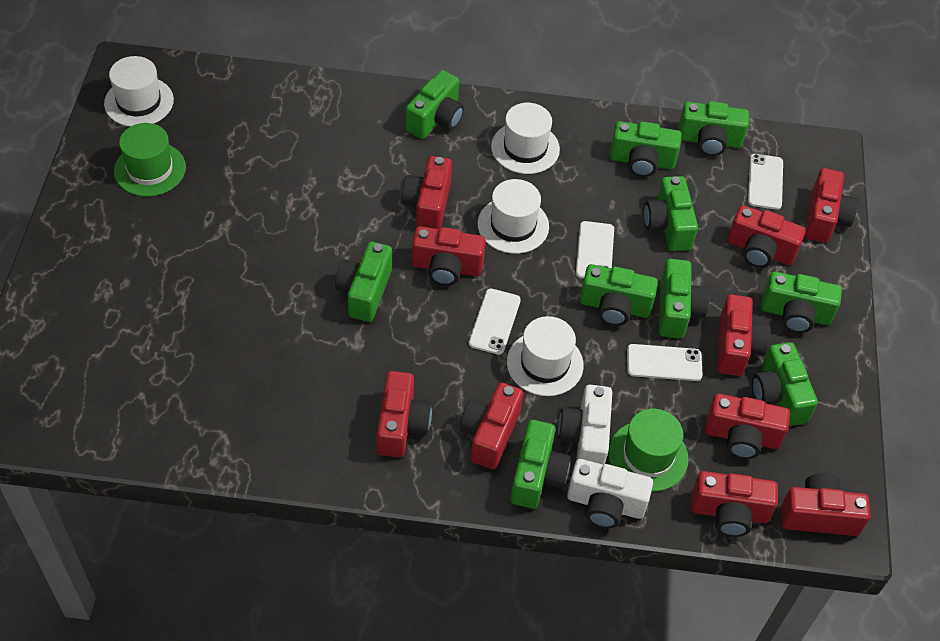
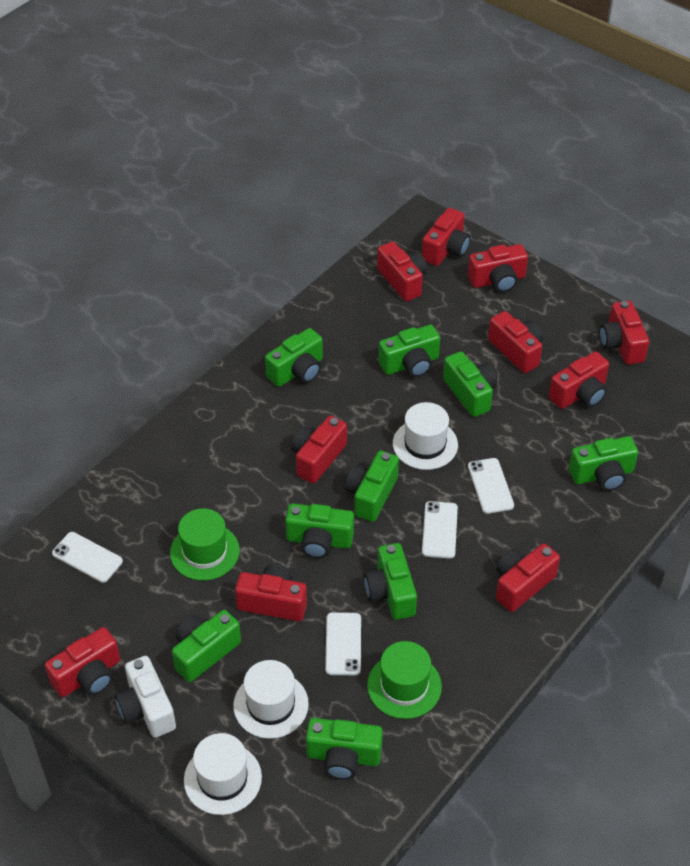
green camera: 10 -> 9
white camera: 2 -> 1
white hat: 4 -> 3

